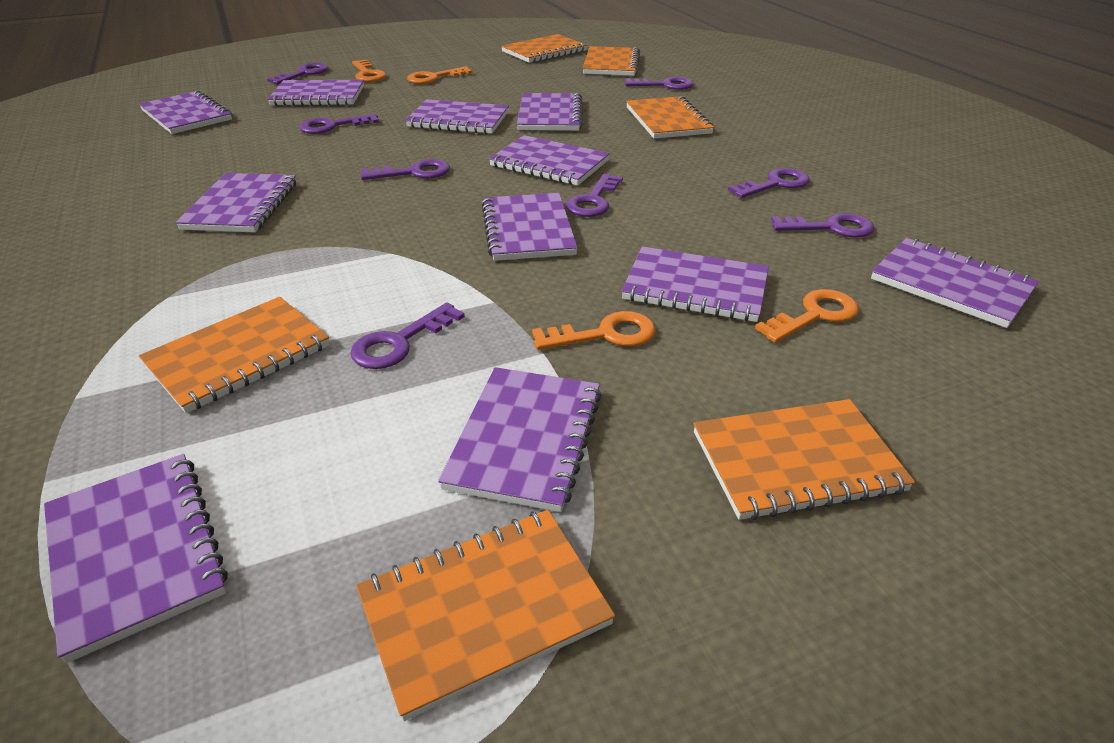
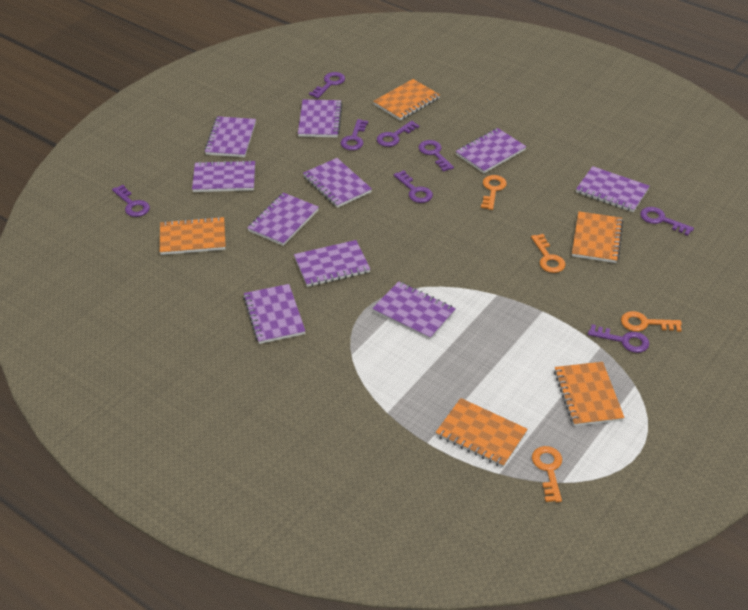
orange notebook: 6 -> 5
purple notebook: 11 -> 10

